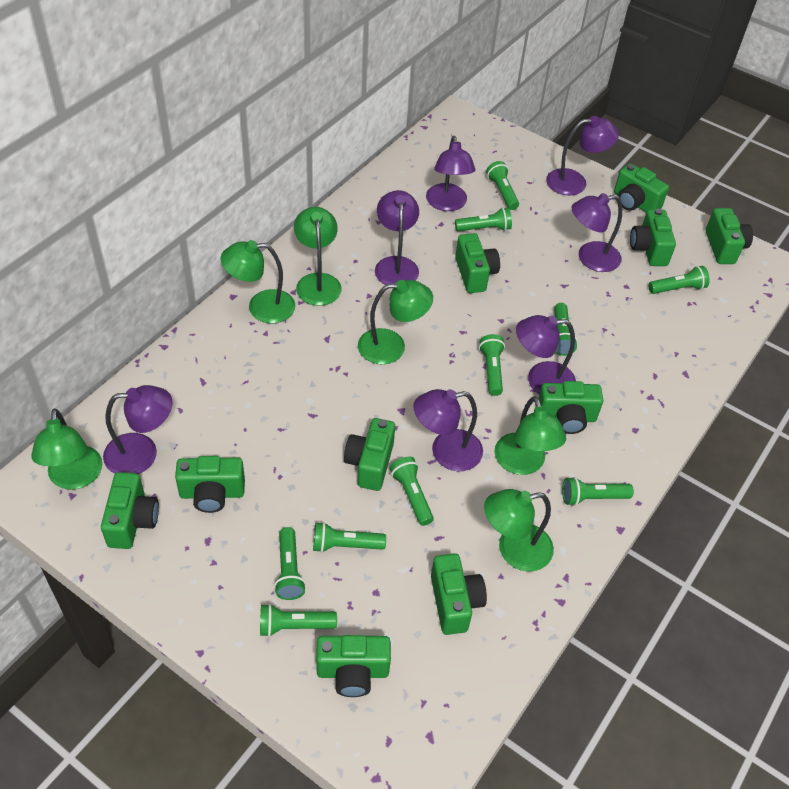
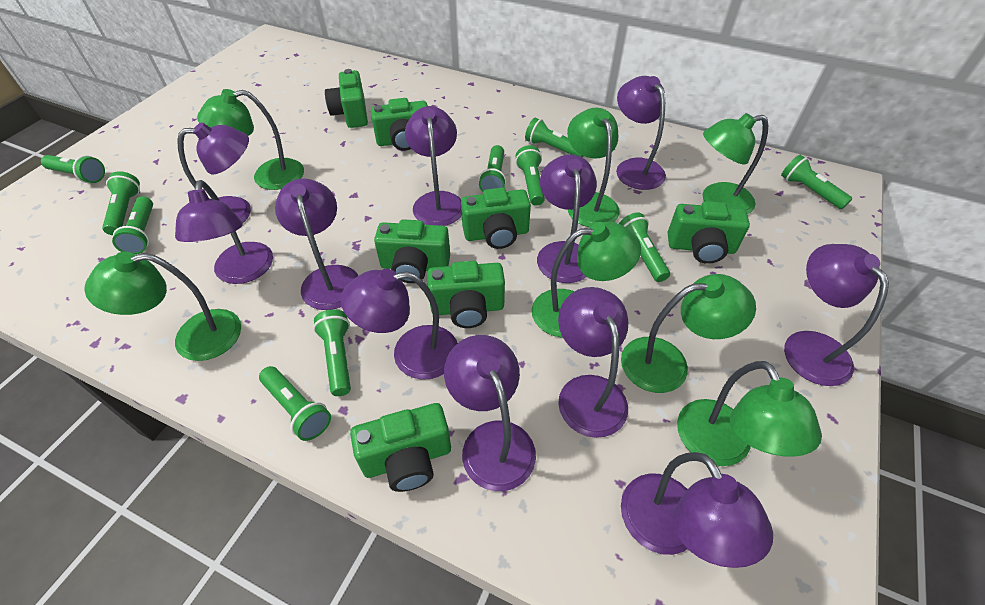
green camera: 10 -> 7
green lamp: 6 -> 7
purple lamp: 7 -> 11

